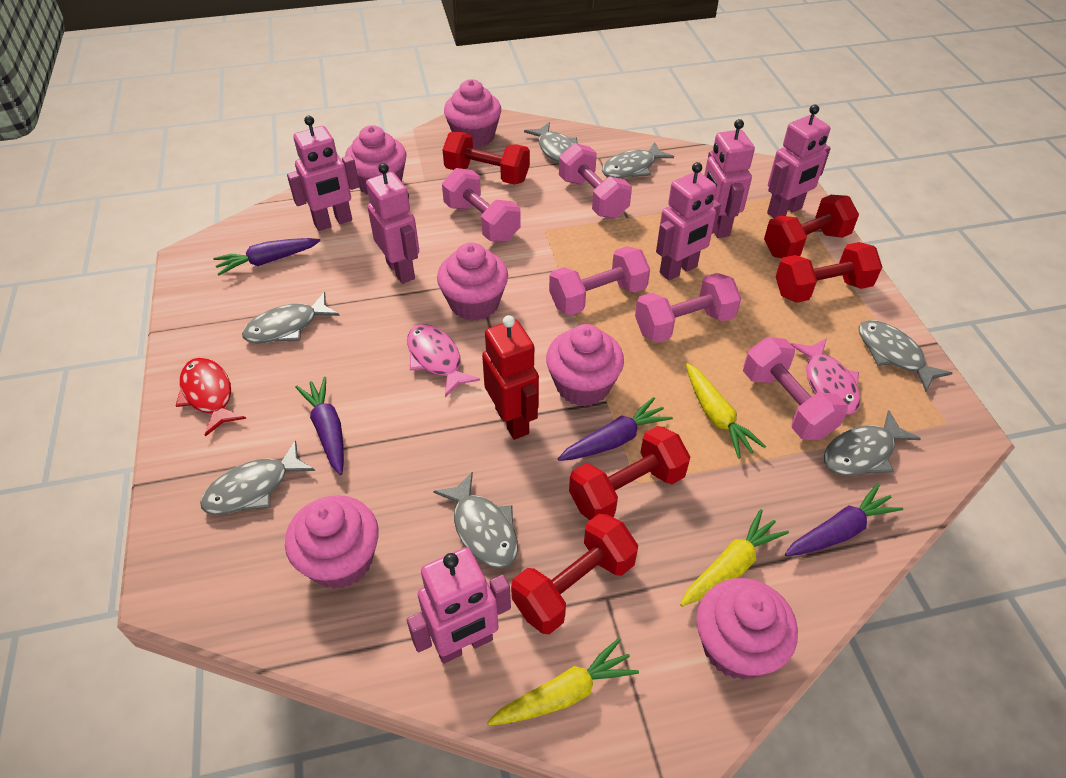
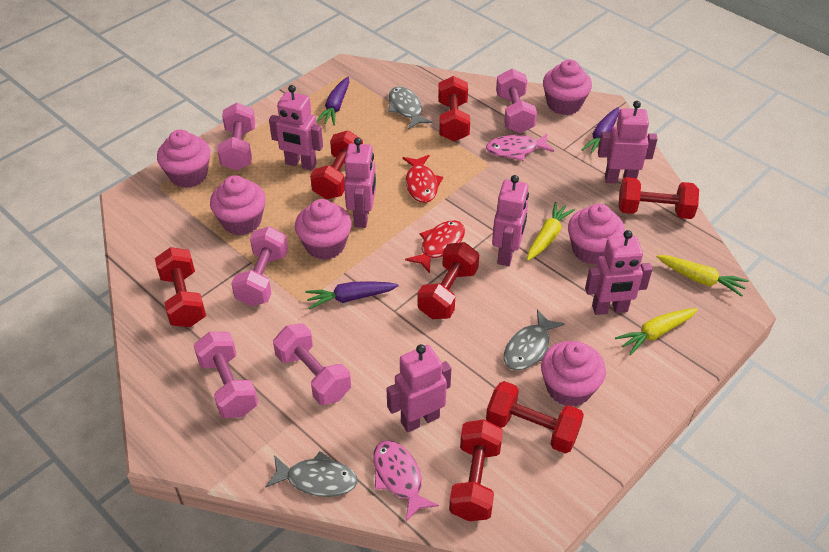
grey fish: 7 -> 3
purple carrot: 4 -> 3
red dumbbell: 5 -> 7
red fish: 1 -> 2
red robot: 1 -> 0

